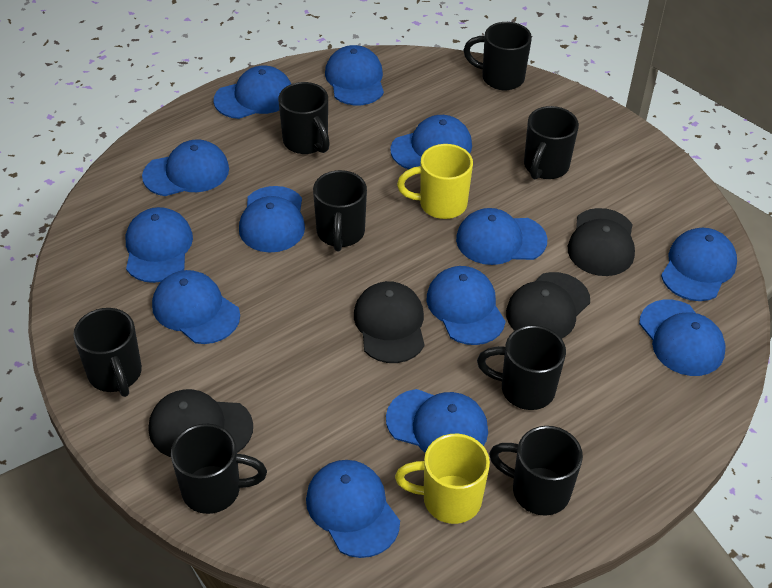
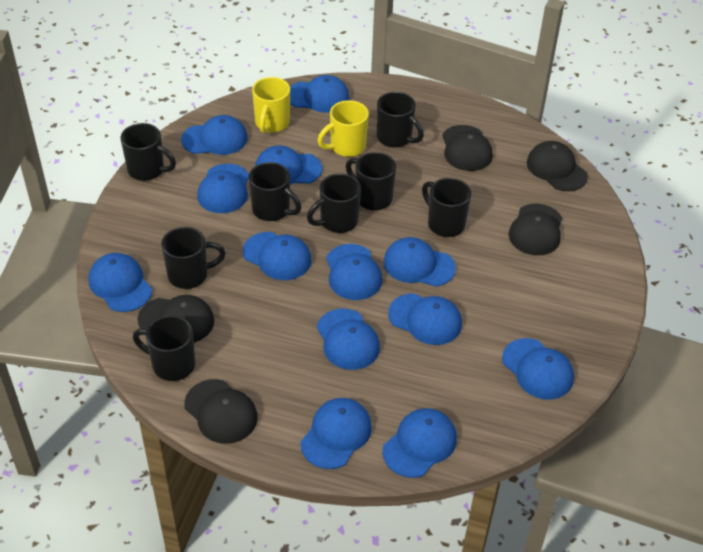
black cap: 4 -> 5

